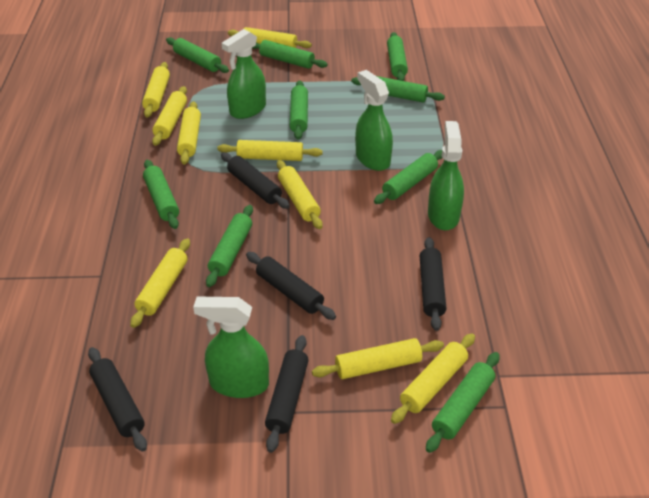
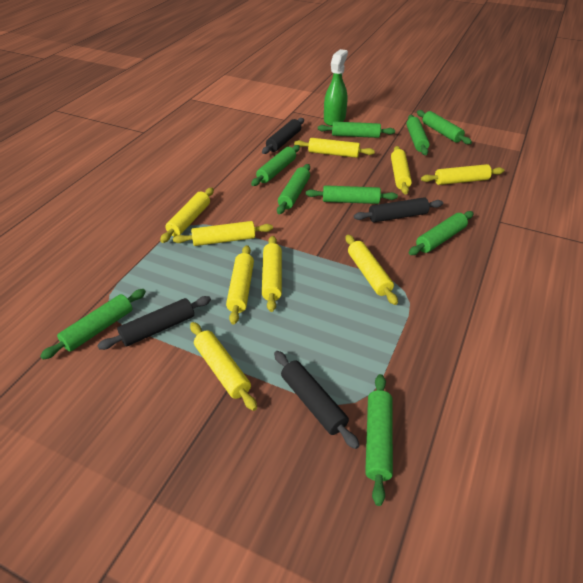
black rolling pin: 5 -> 4
green spray bottle: 4 -> 1

